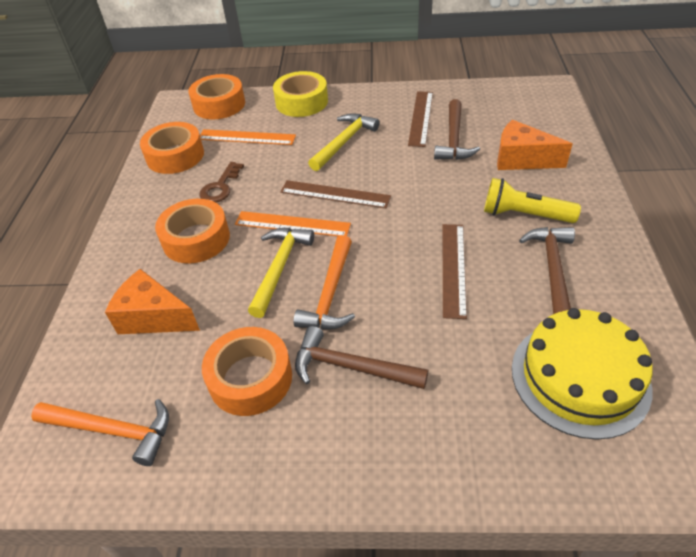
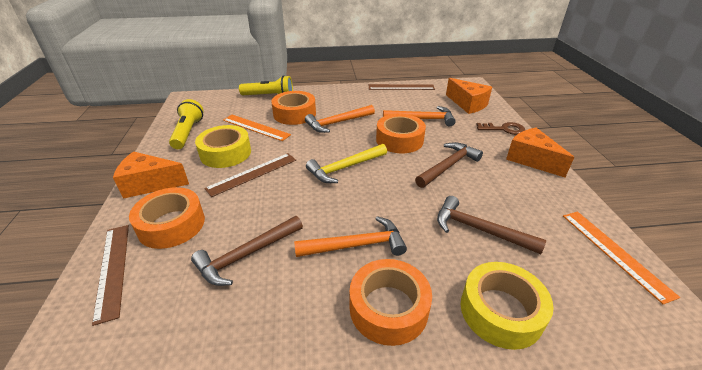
orange cheese: 2 -> 3
orange hammer: 2 -> 3
yellow cake: 1 -> 0
yellow flashlight: 1 -> 2
yellow hammer: 2 -> 1
yellow tape: 1 -> 2

